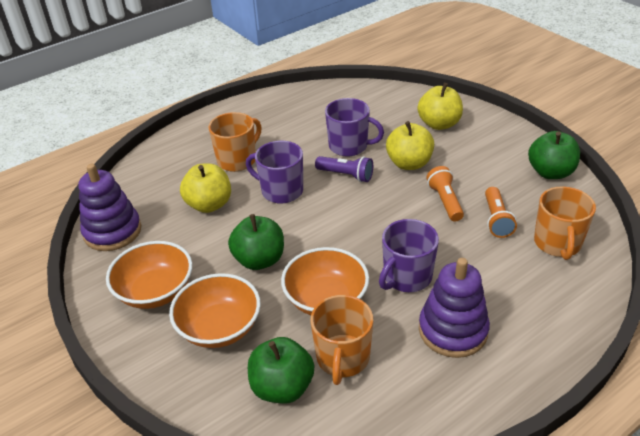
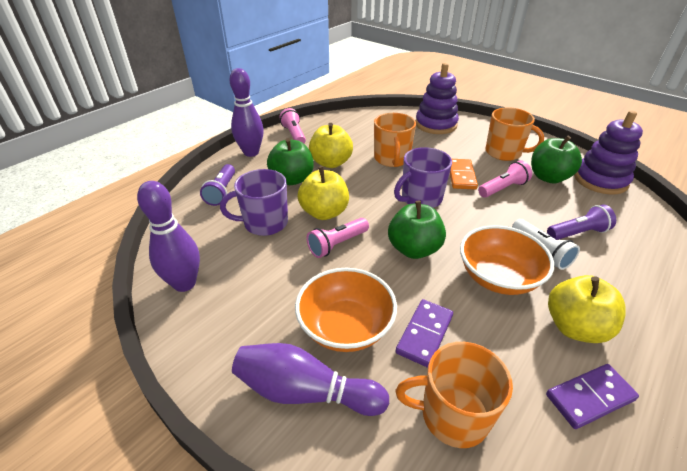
orange bowl: 3 -> 2
orange domino: 0 -> 1
orange flashlight: 2 -> 0
pink flashlight: 0 -> 3
purple bowling pin: 0 -> 3
purple domino: 0 -> 2
purple flashlight: 1 -> 2
purple mug: 3 -> 2
white flashlight: 0 -> 1

